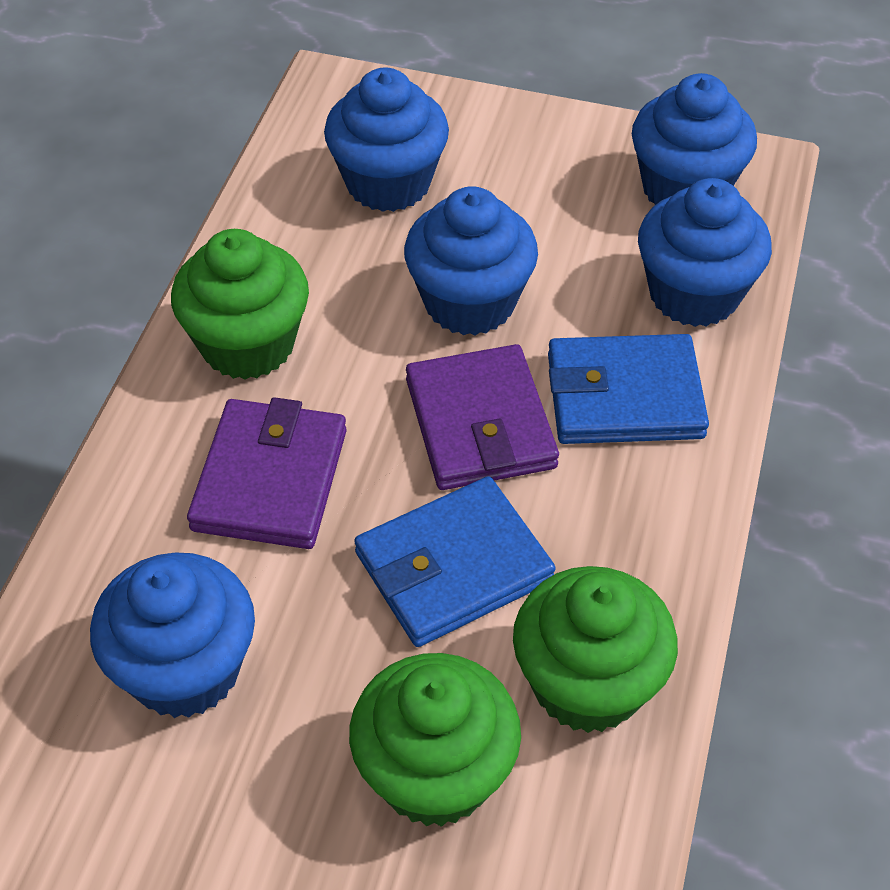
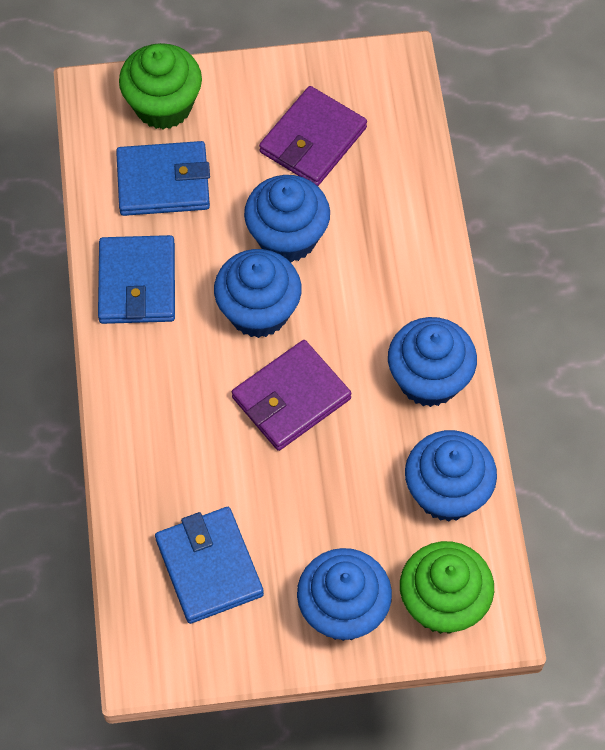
blue wallet: 2 -> 3
green cupcake: 3 -> 2

